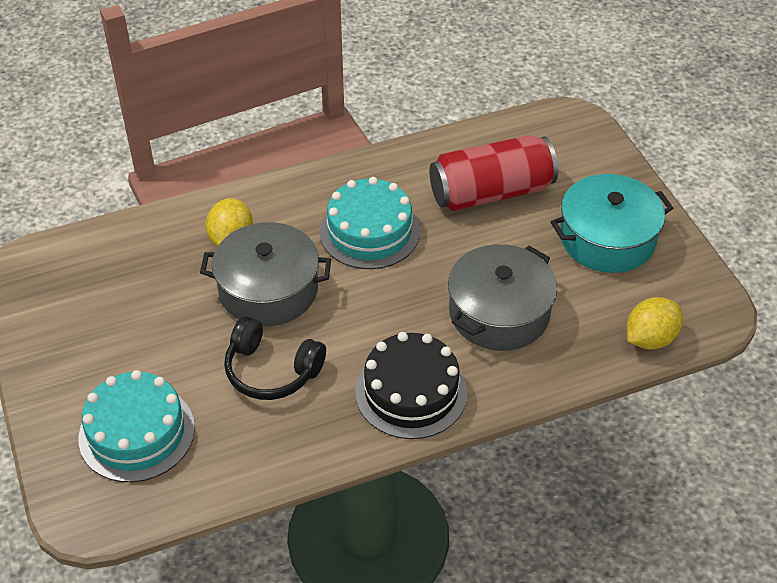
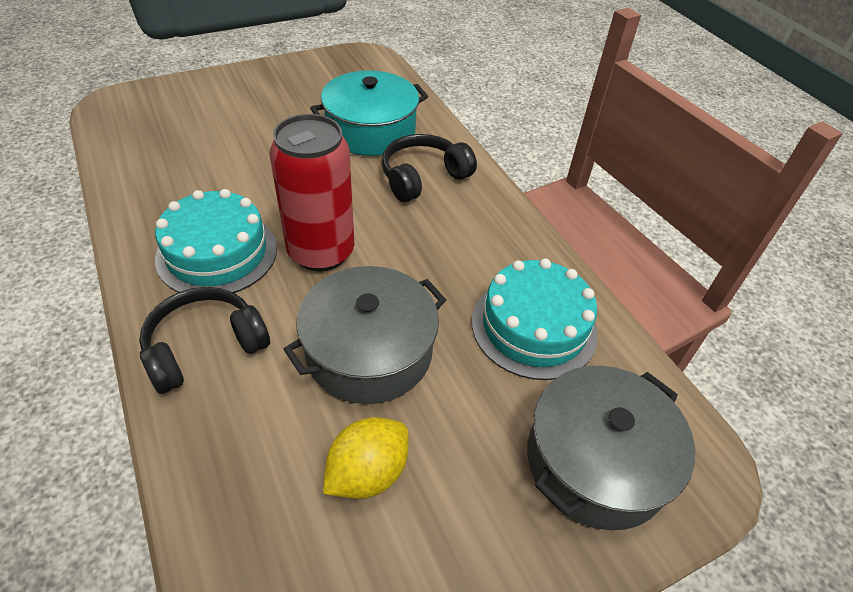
black cake: 1 -> 0
black headphones: 1 -> 2
yellow lemon: 2 -> 1

